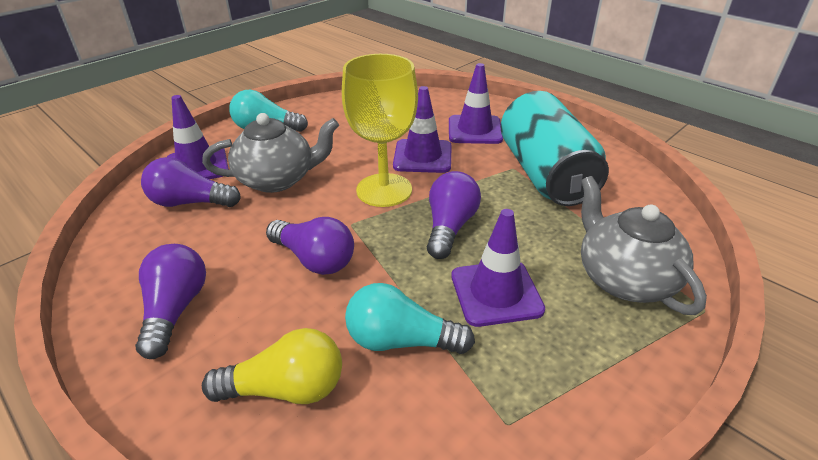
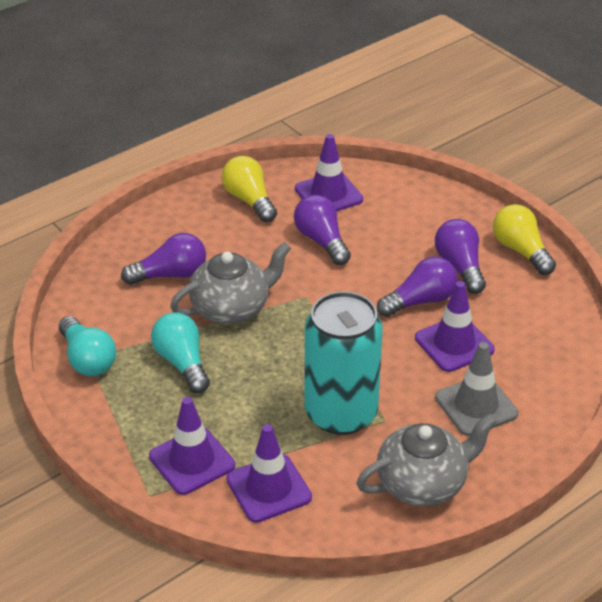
grey traffic cone: 0 -> 1
yellow goblet: 1 -> 0
yellow light bulb: 1 -> 2

